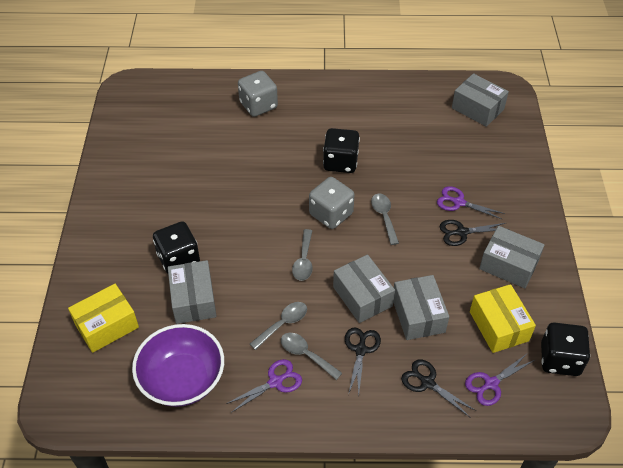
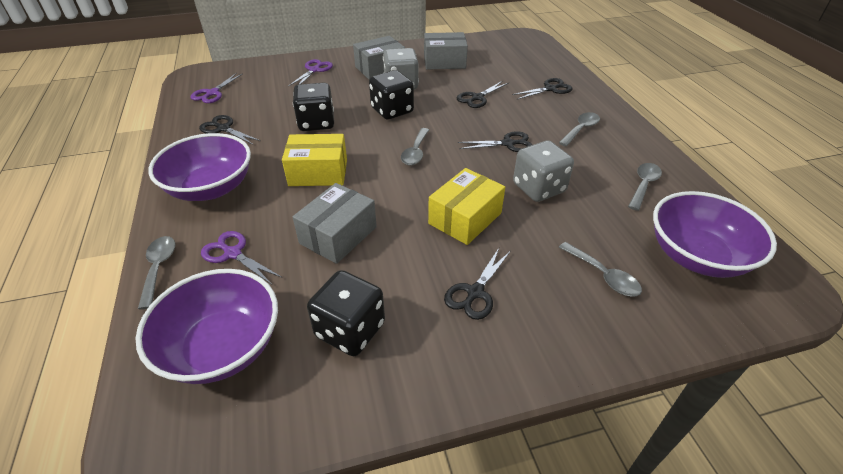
black scissors: 3 -> 5
grey box: 5 -> 3
grey spoon: 4 -> 5
purple bowl: 1 -> 3

